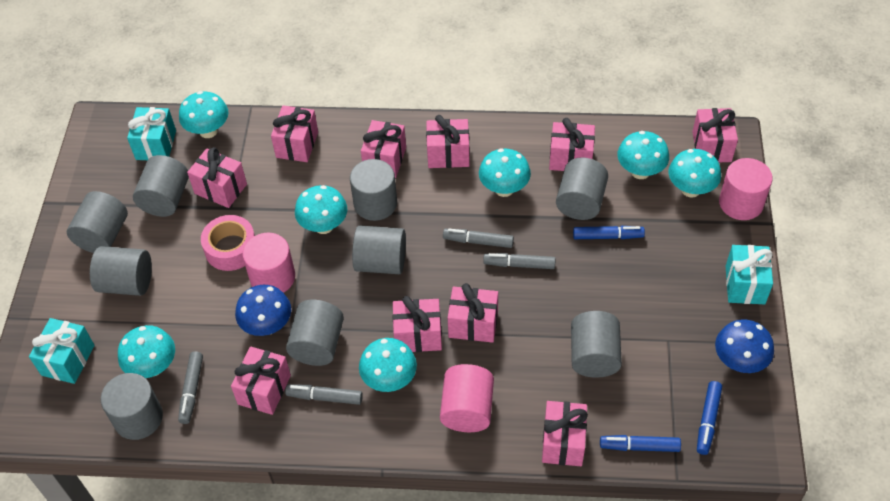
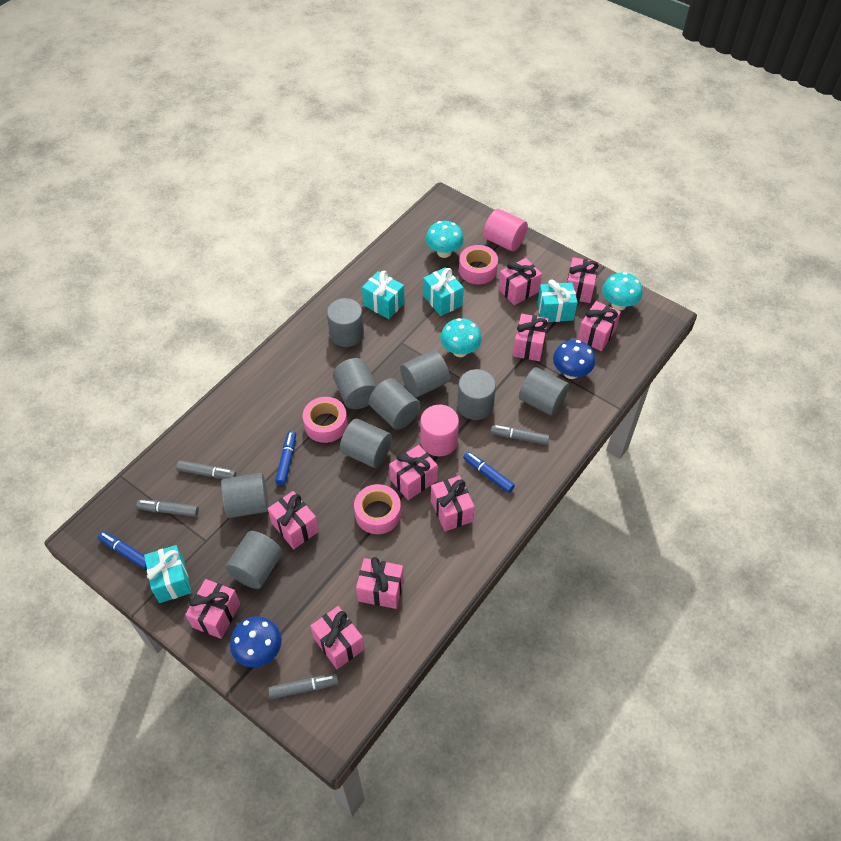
pink cylinder: 3 -> 2
pink tape: 1 -> 3
turquoise gift: 3 -> 4
turquoise mushroom: 7 -> 3

